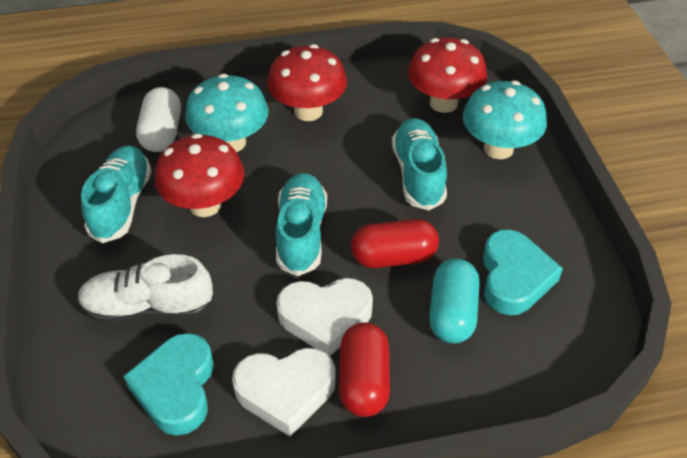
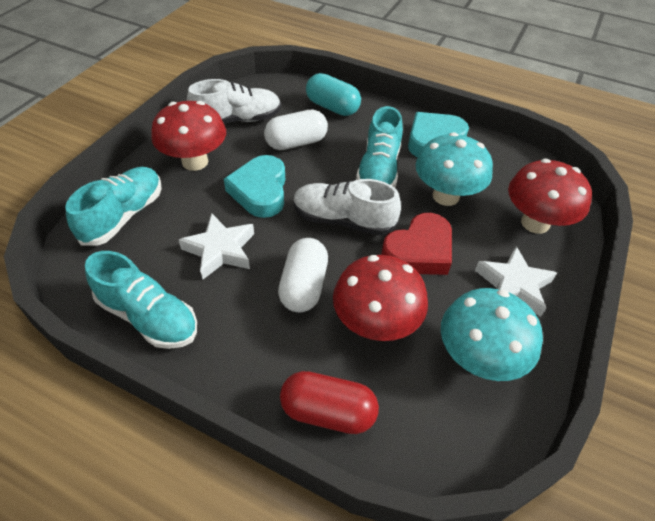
red capsule: 2 -> 1
red heart: 0 -> 1
white capsule: 1 -> 2
white heart: 2 -> 0
white shoe: 1 -> 2
white star: 0 -> 2

